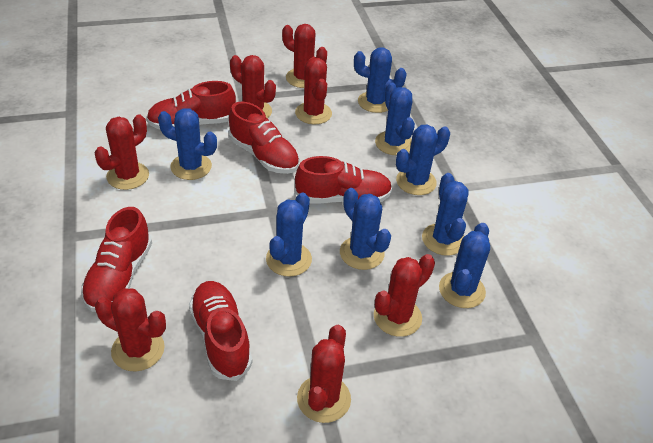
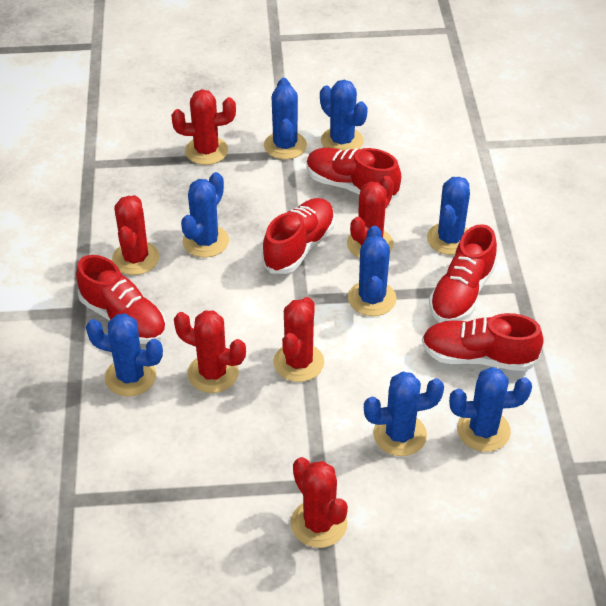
red cactus: 7 -> 6

